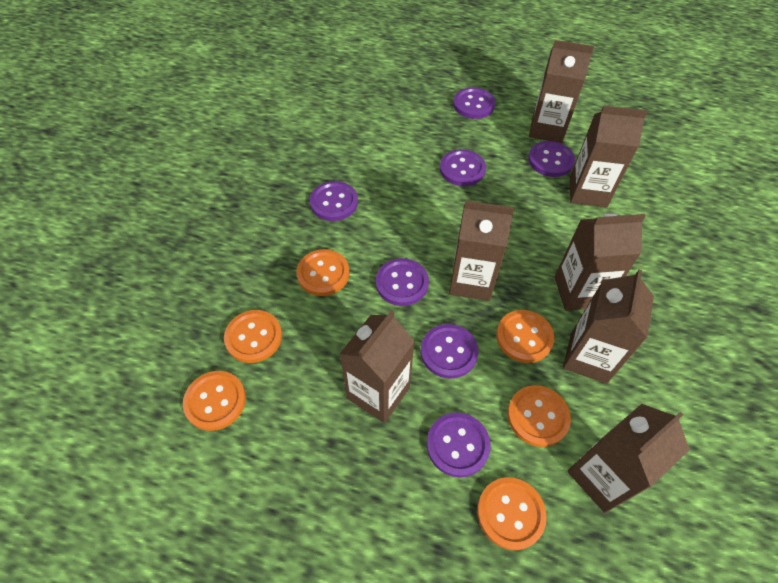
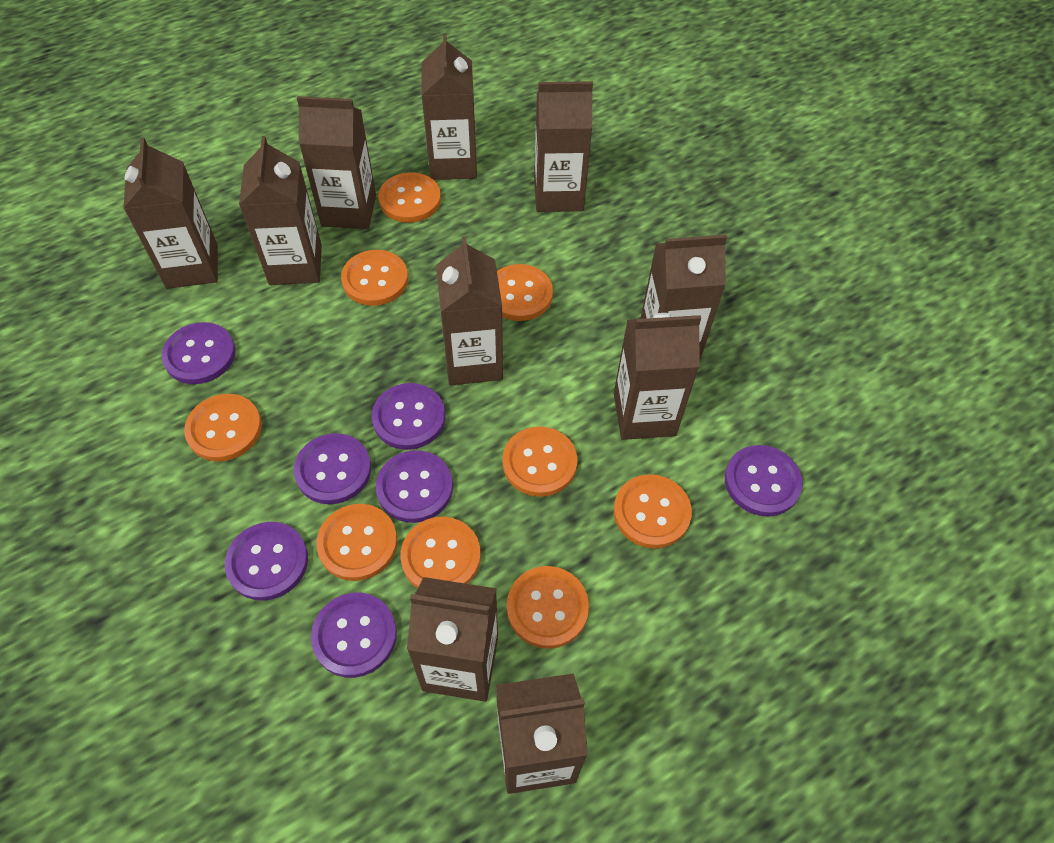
brown carton: 7 -> 10
orange button: 6 -> 9

